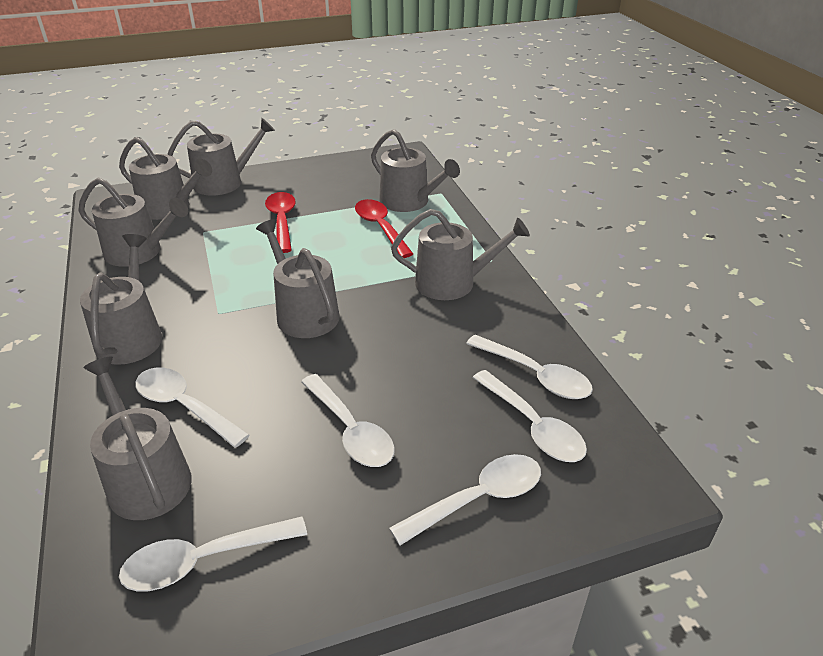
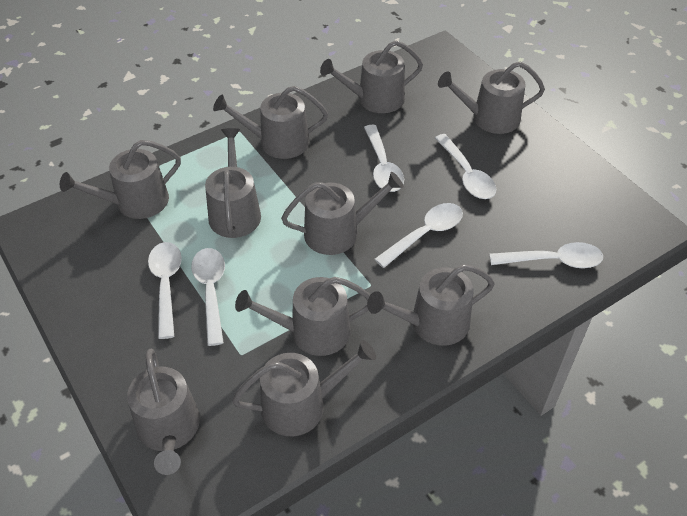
grey watering can: 8 -> 10
red spoon: 2 -> 0

